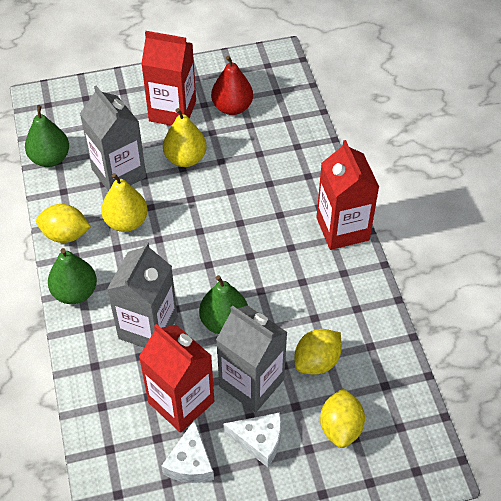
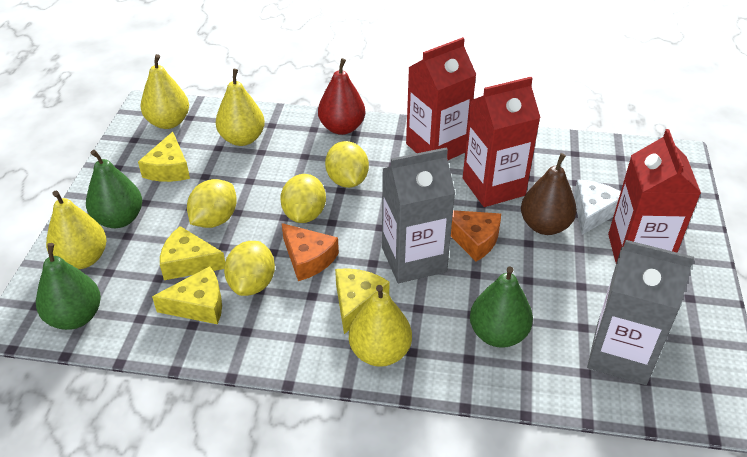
brown pear: 0 -> 1
grey carton: 3 -> 2
orange cheese: 0 -> 2
white cheese: 2 -> 1
yellow cheese: 0 -> 4
yellow lemon: 3 -> 4
yellow pear: 2 -> 4

